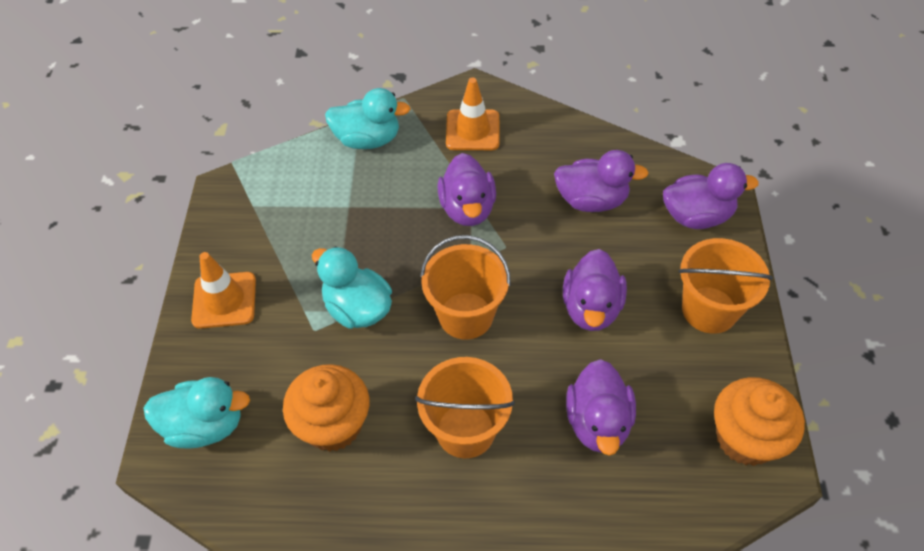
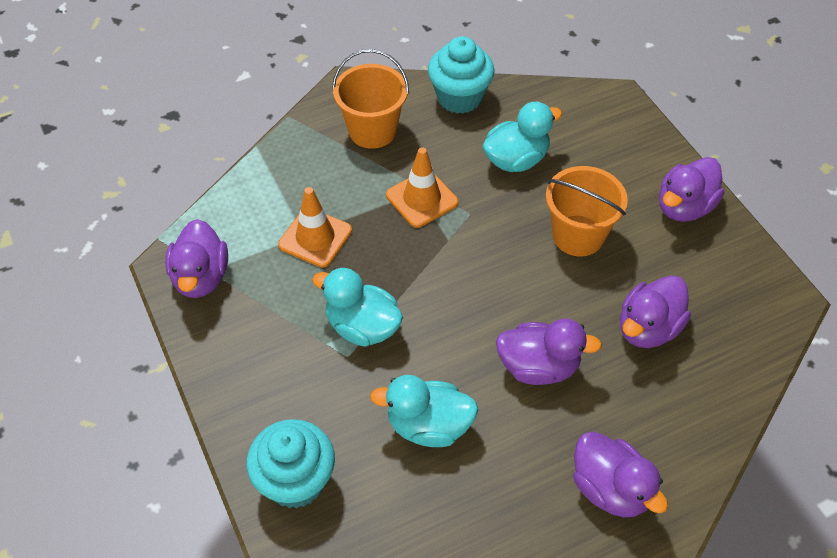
orange bucket: 3 -> 2
orange cupcake: 2 -> 0
turquoise cupcake: 0 -> 2

